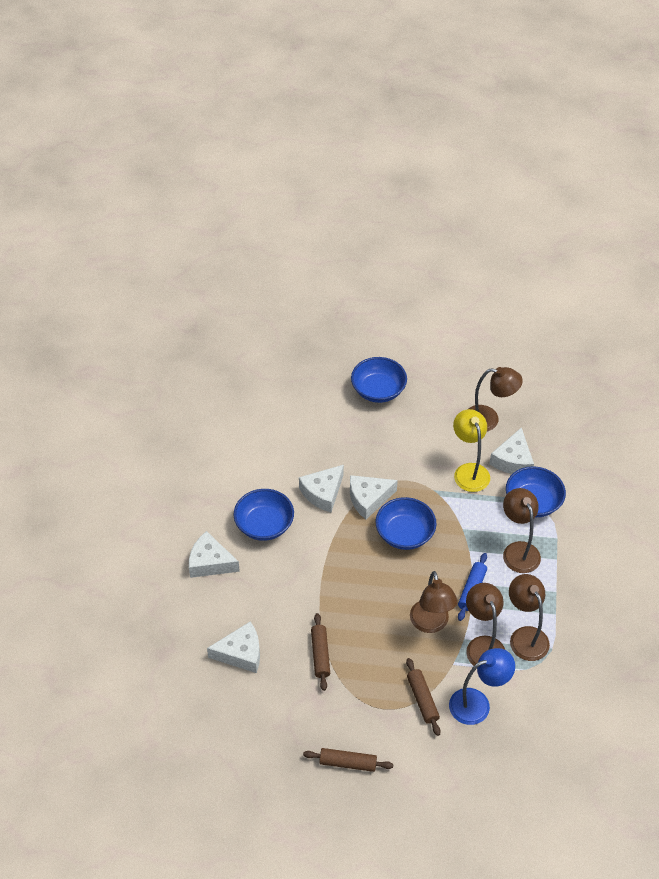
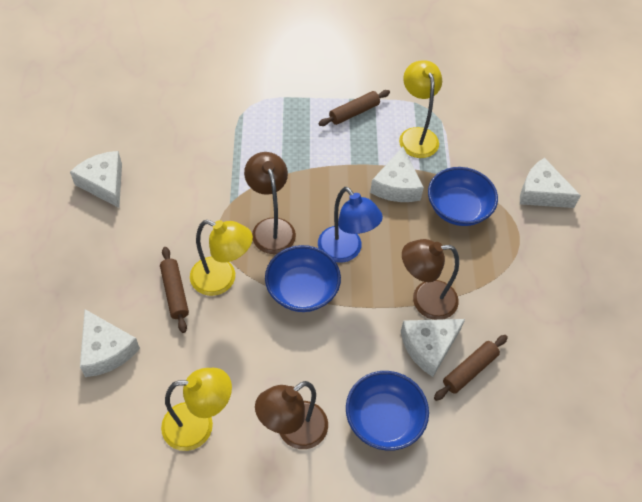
blue bowl: 4 -> 3
blue rolling pin: 1 -> 0
brown lamp: 5 -> 3
yellow lamp: 1 -> 3

